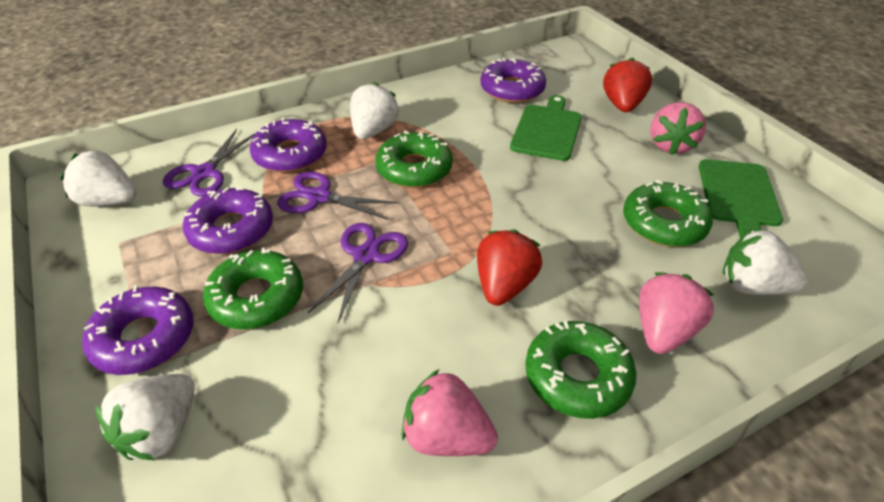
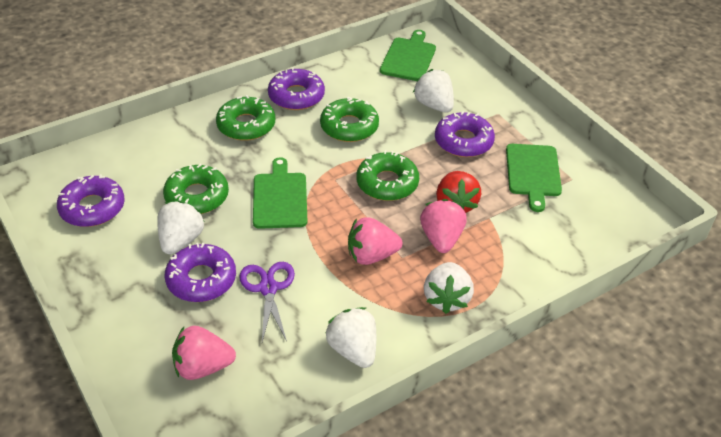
green cutting board: 2 -> 3
purple scissors: 3 -> 1
red strawberry: 2 -> 1

